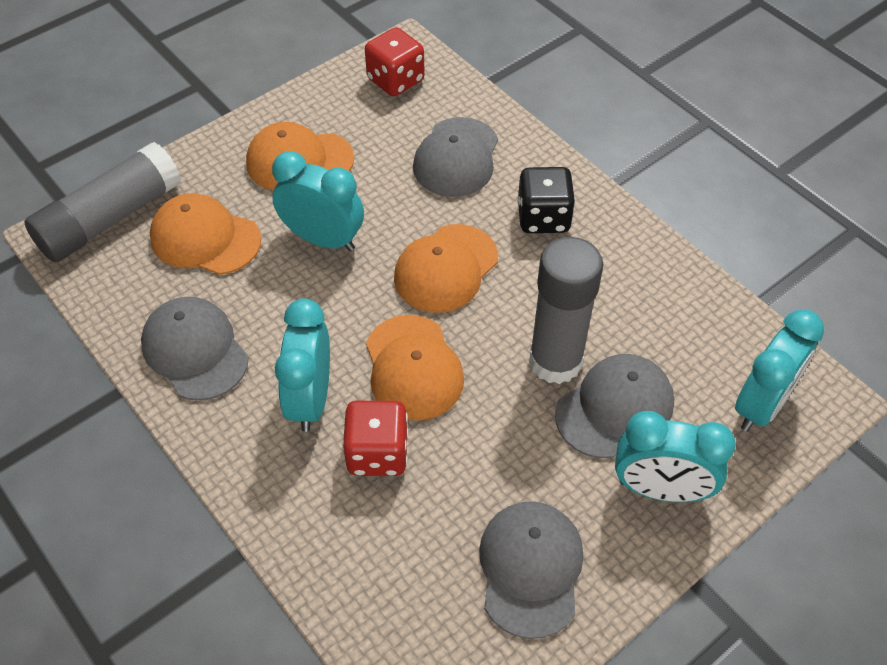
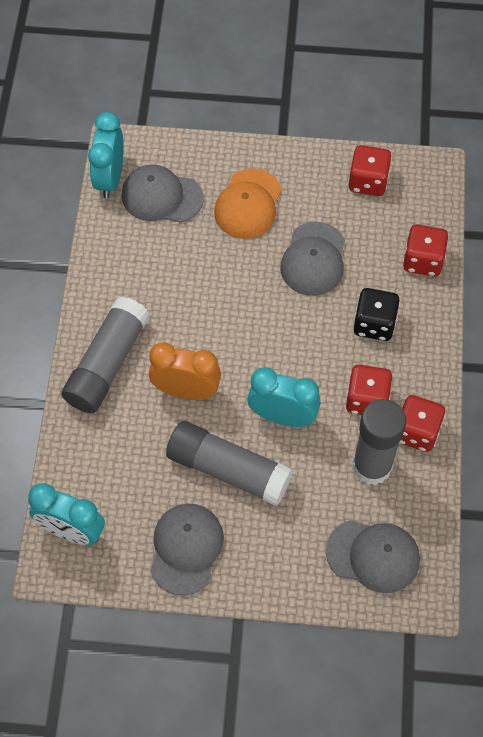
grey glue stick: 2 -> 3
orange cap: 4 -> 1
orange clock: 0 -> 1
red dice: 2 -> 4
turquoise clock: 4 -> 3

